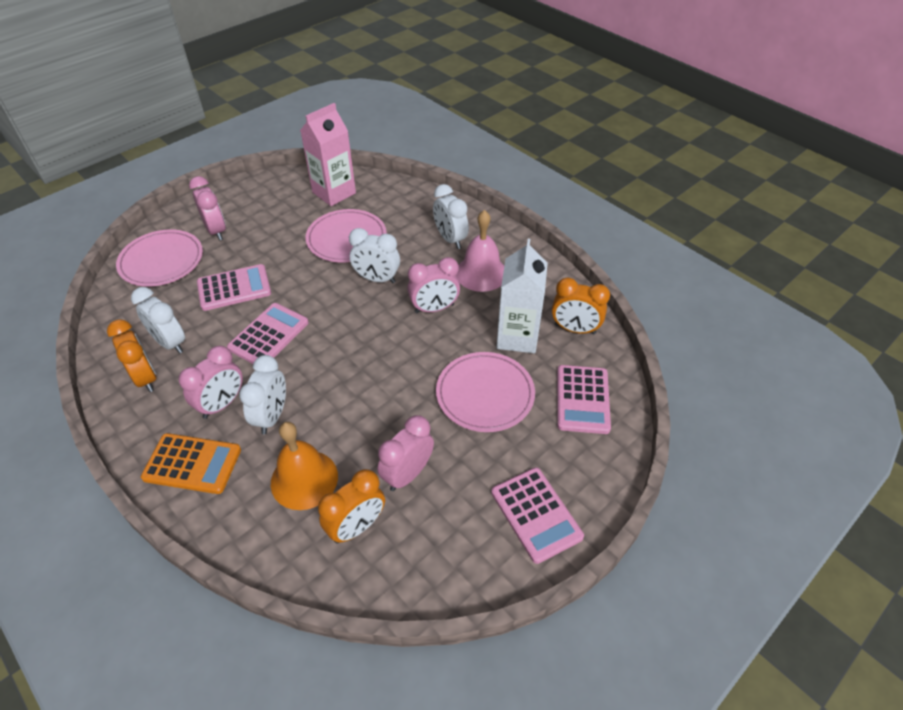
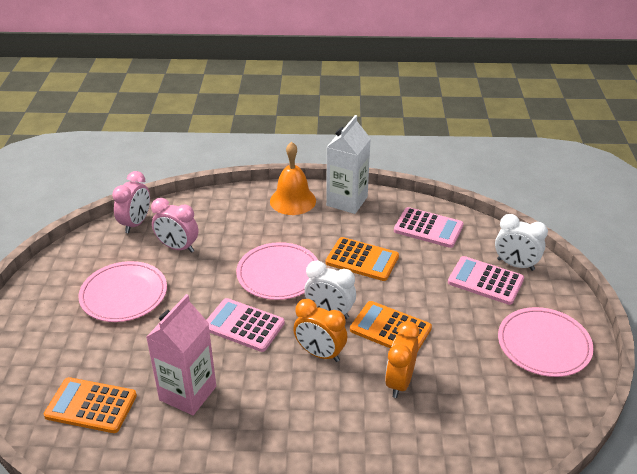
orange calculator: 1 -> 3
orange clock: 3 -> 2
pink bell: 1 -> 0
pink calculator: 4 -> 3
pink clock: 4 -> 2
white clock: 4 -> 2

